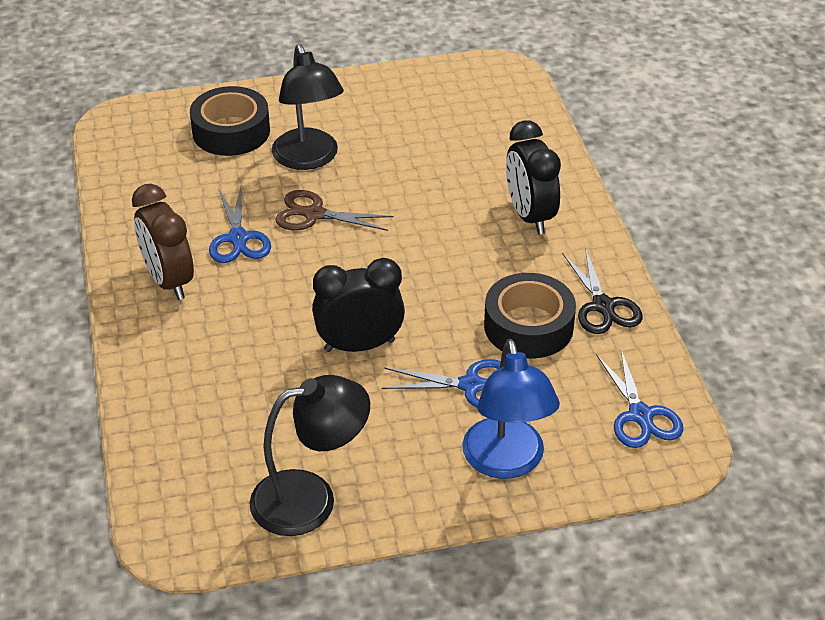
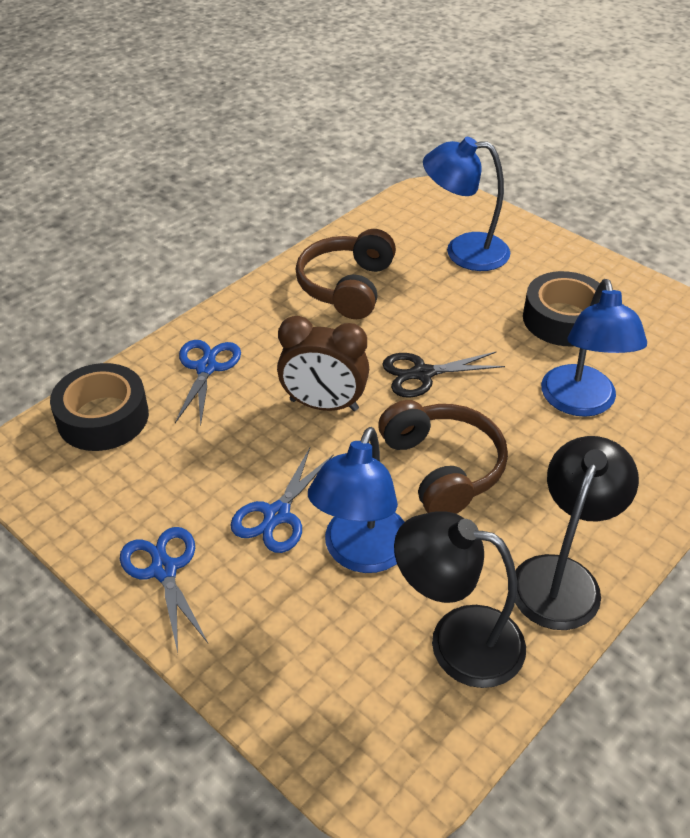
black clock: 2 -> 0
blue lamp: 1 -> 3
brown headphones: 0 -> 2
brown scissors: 1 -> 0

